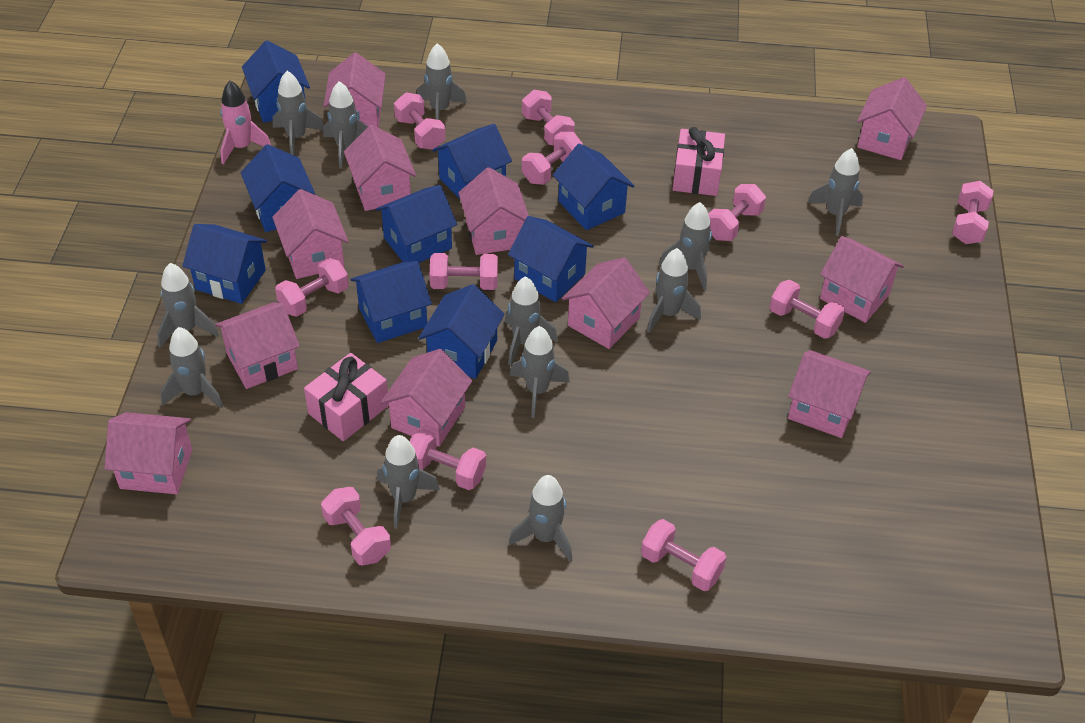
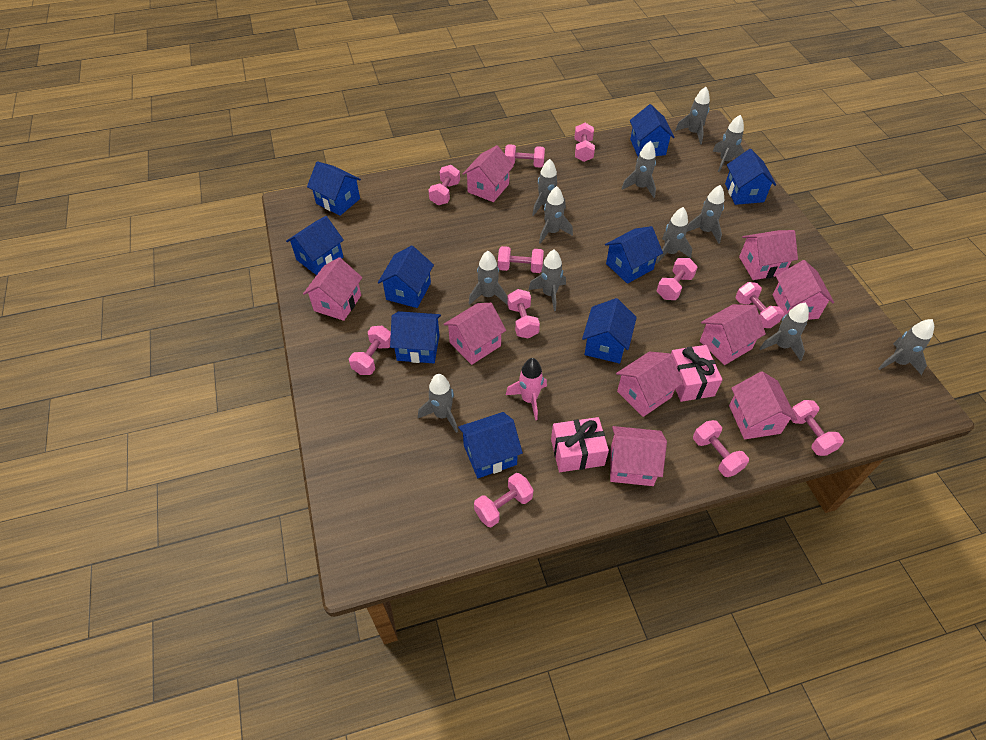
pink house: 11 -> 9

